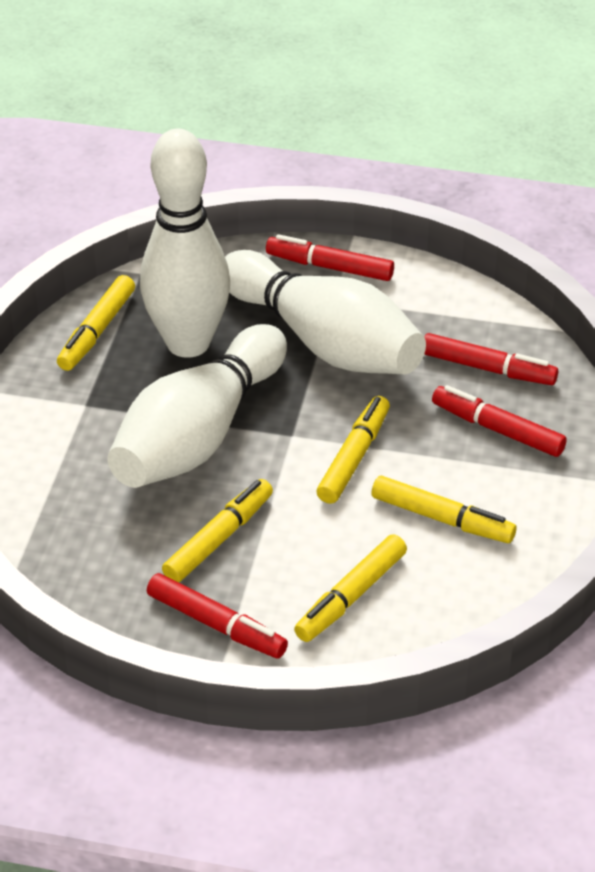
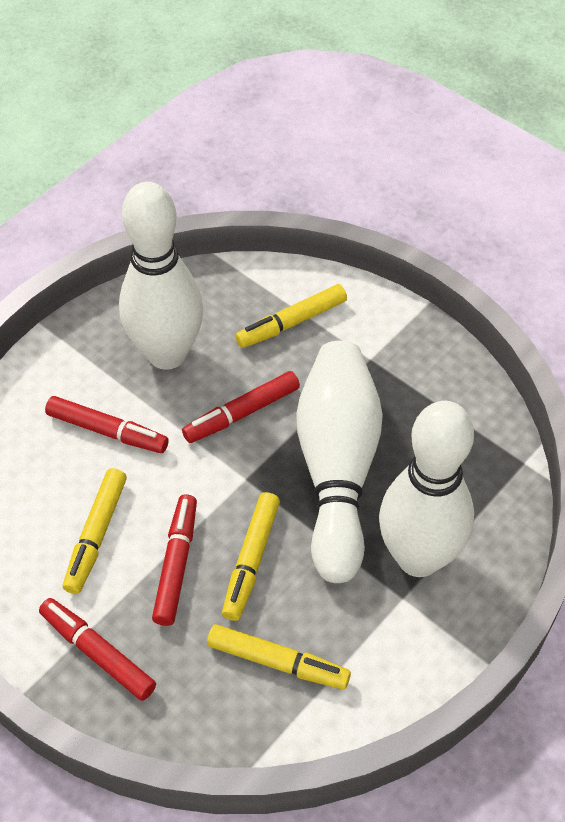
yellow marker: 5 -> 4

